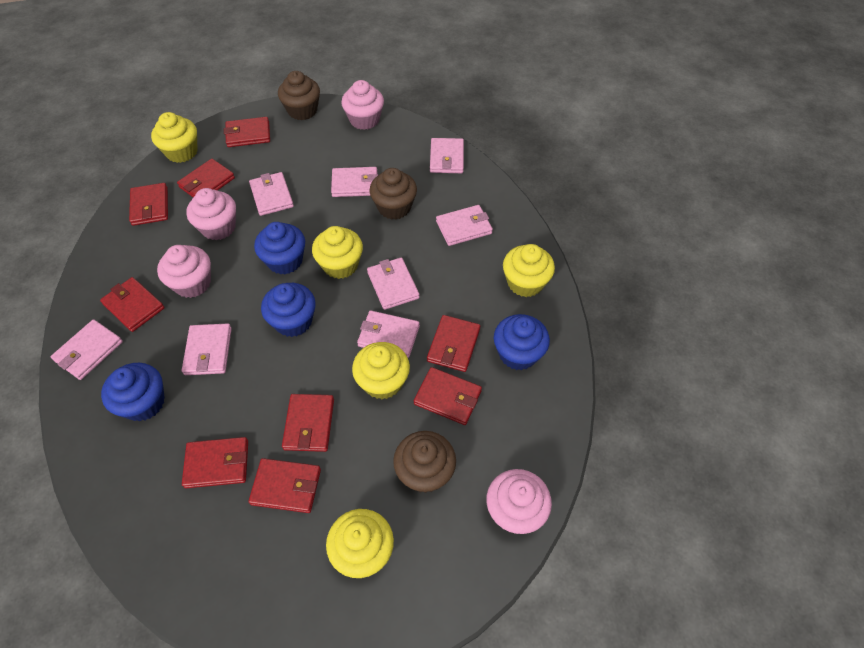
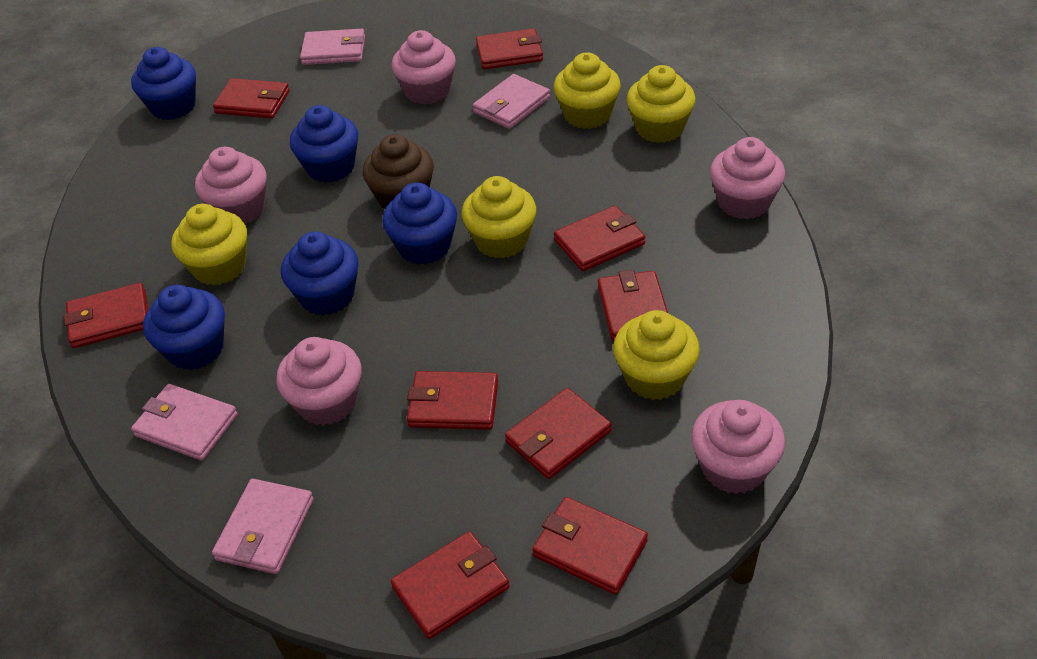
blue cupcake: 4 -> 5
brown cupcake: 3 -> 1
pink cupcake: 4 -> 5
pink wallet: 8 -> 4

